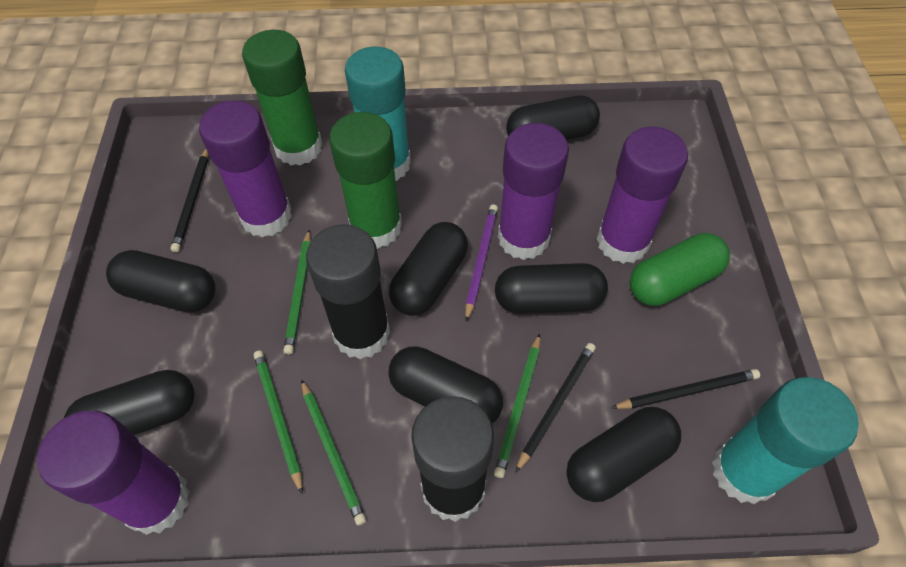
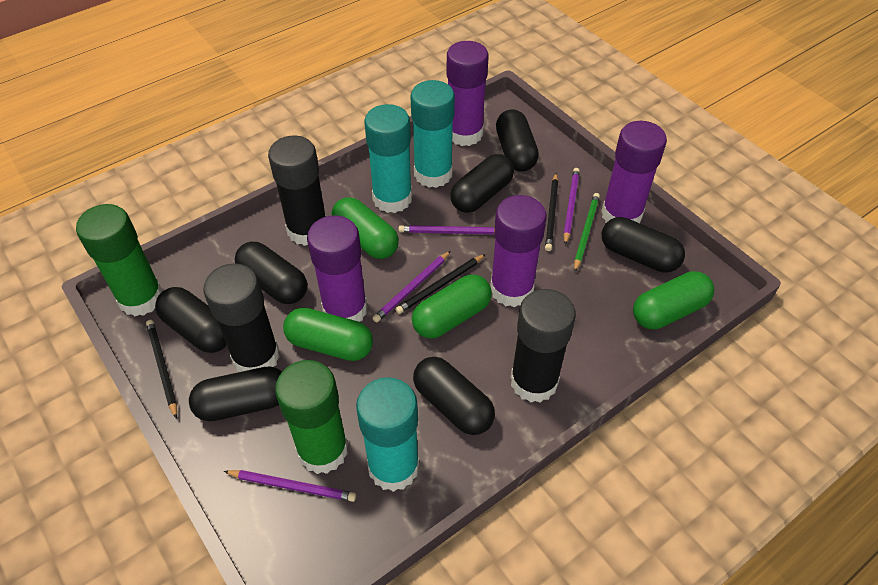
black glue stick: 2 -> 3
green capsule: 1 -> 4
green pencil: 4 -> 1
purple pencil: 1 -> 4
turquoise glue stick: 2 -> 3

